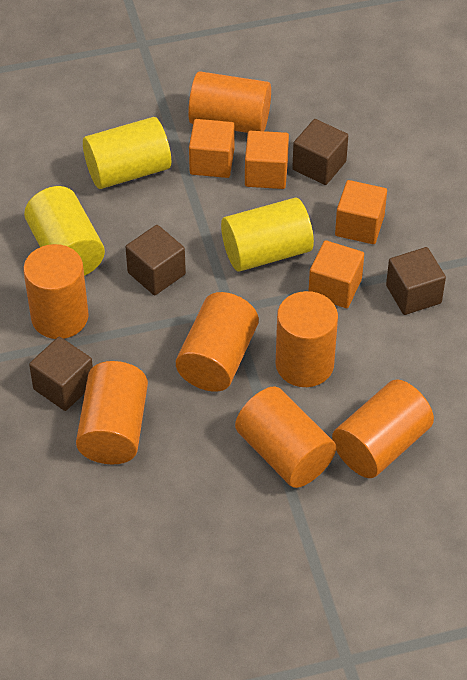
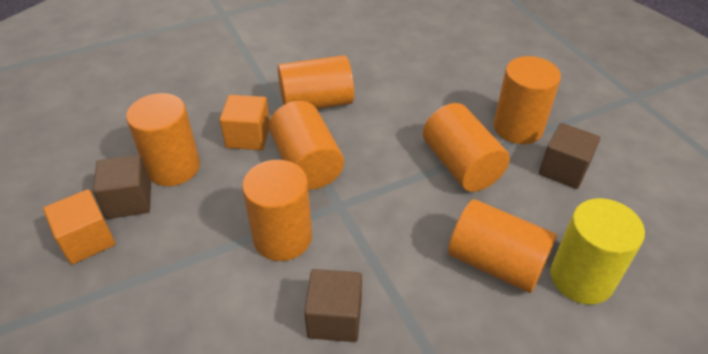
brown cube: 4 -> 3
orange cube: 4 -> 2
yellow cylinder: 3 -> 1

